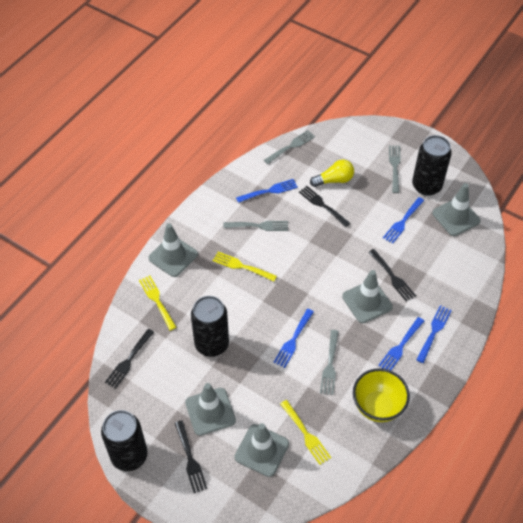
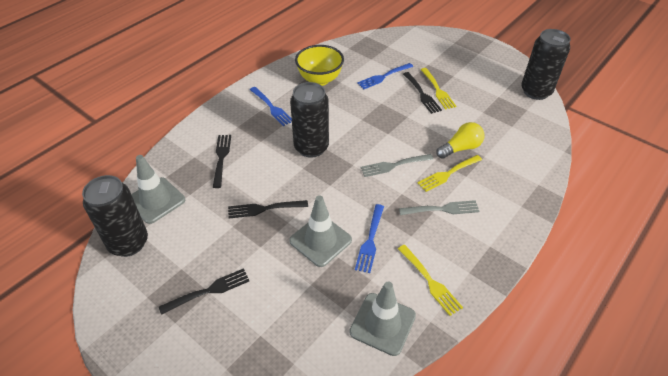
blue fork: 5 -> 3
grey fork: 4 -> 2
grey traffic cone: 5 -> 3

